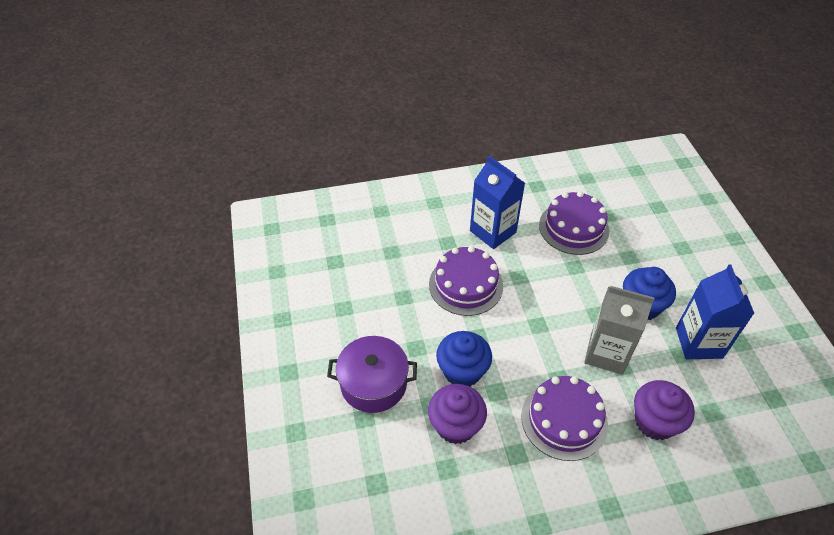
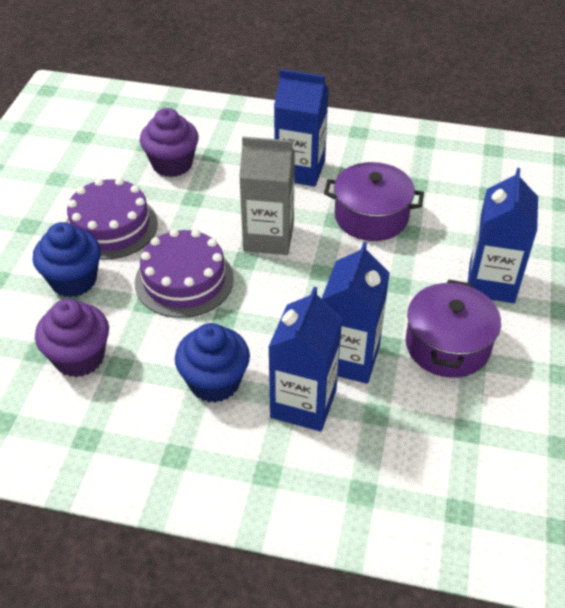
blue carton: 2 -> 4
purple cake: 3 -> 2
purple pot: 1 -> 2

